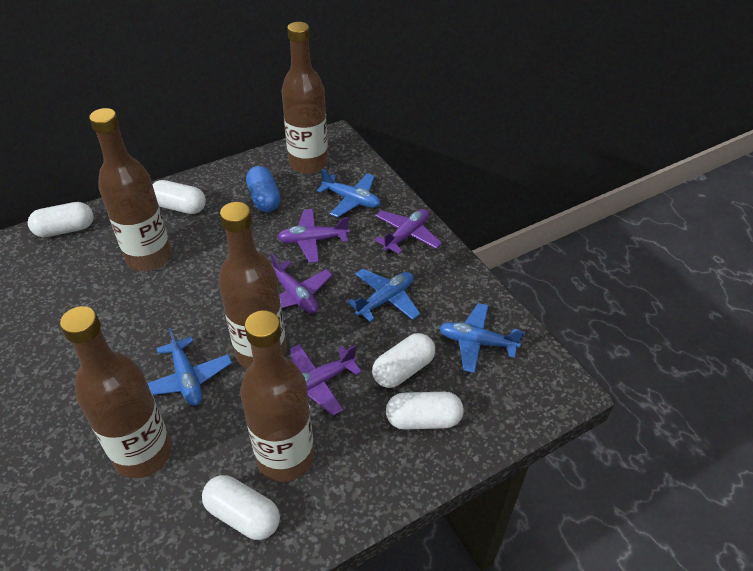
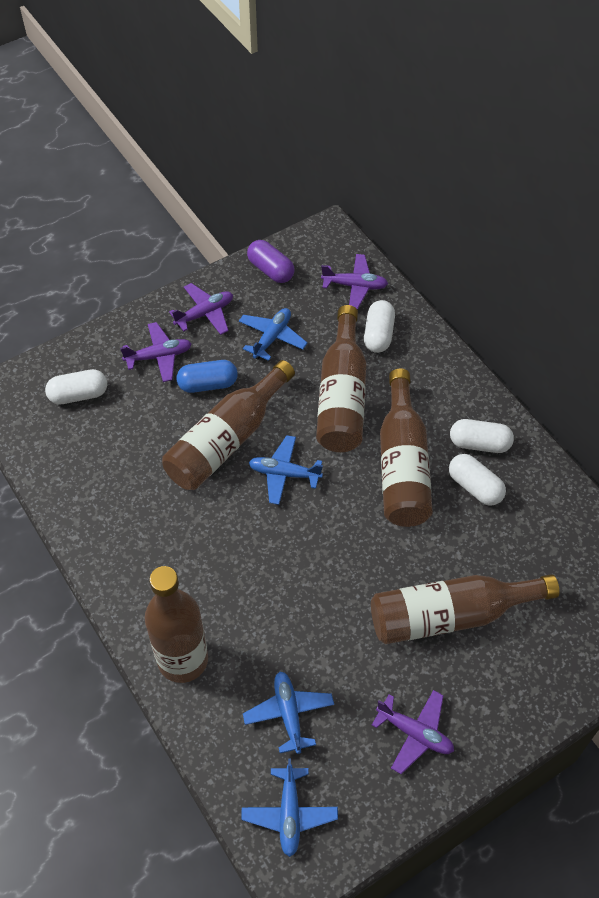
purple capsule: 0 -> 1
white capsule: 5 -> 4

